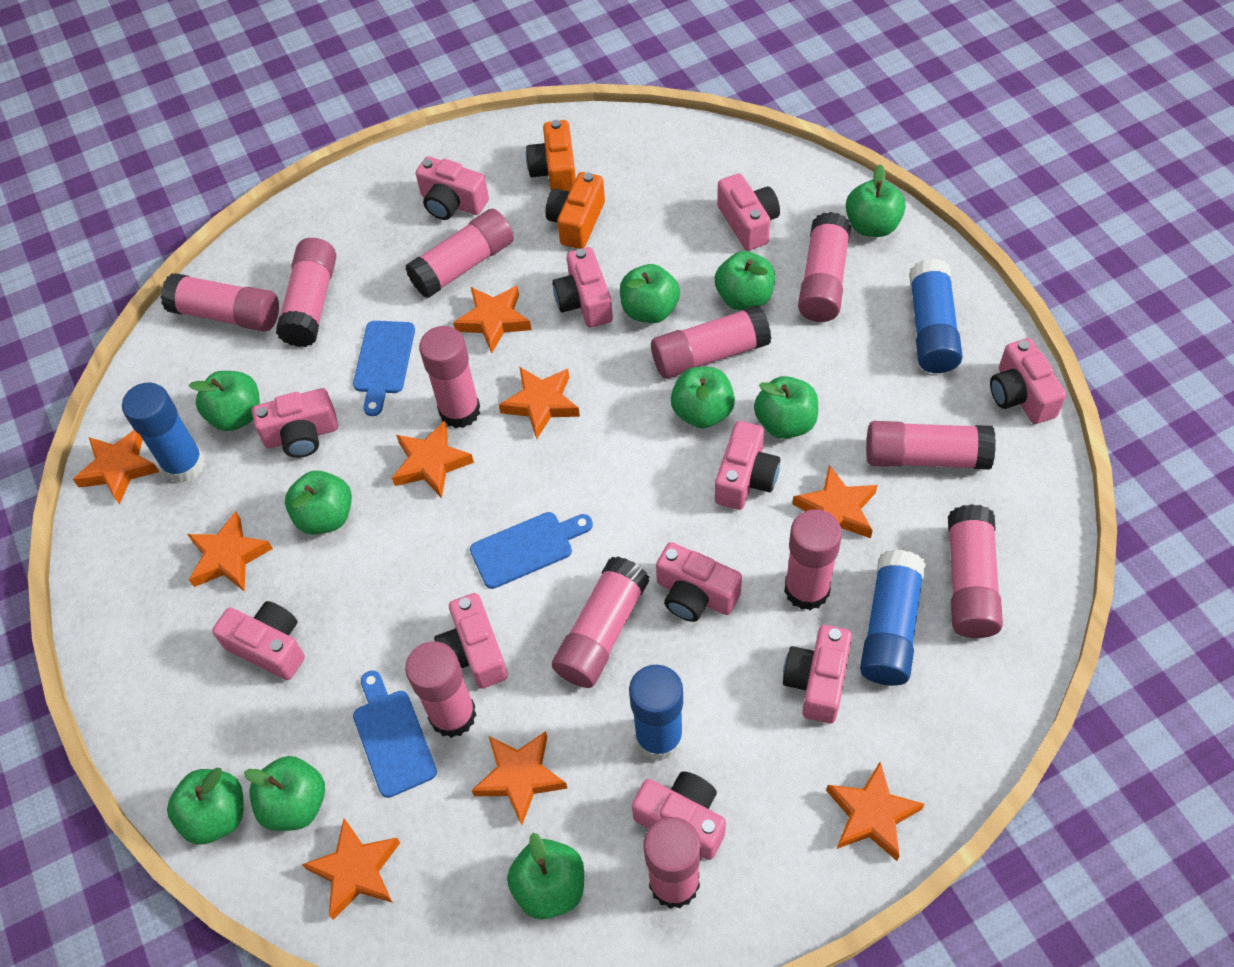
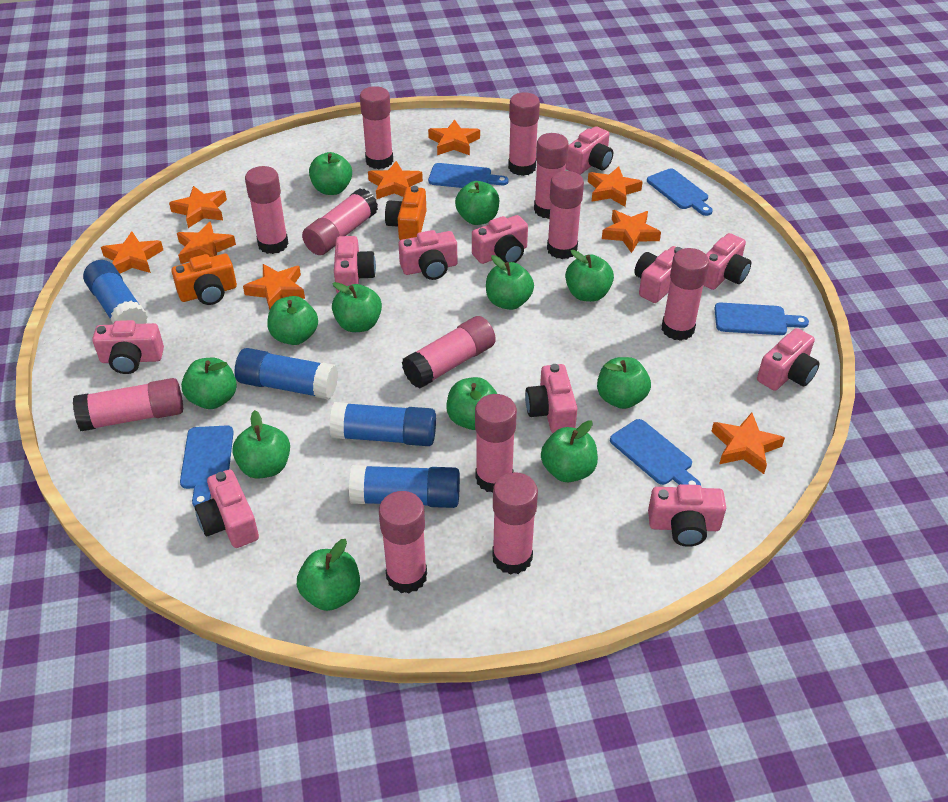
blue cutting board: 3 -> 5
green apple: 10 -> 12

